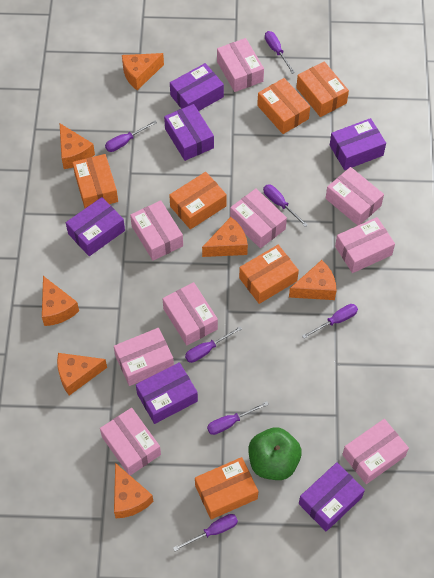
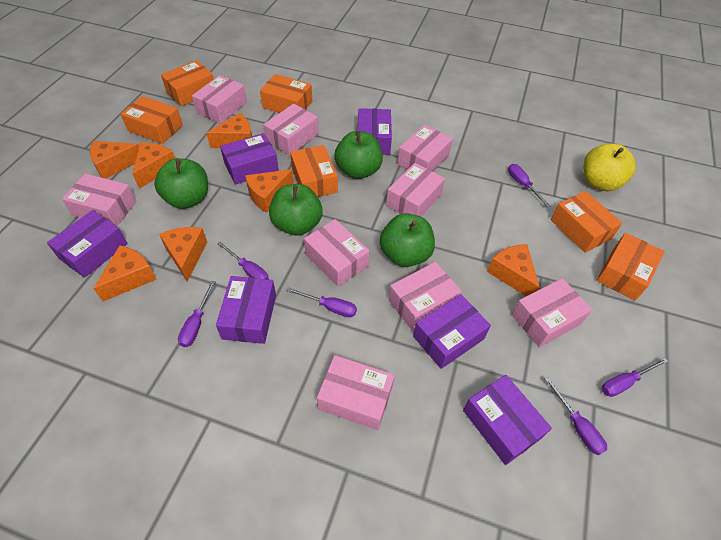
green apple: 1 -> 4
purple screwdriver: 7 -> 6
yellow apple: 0 -> 1

